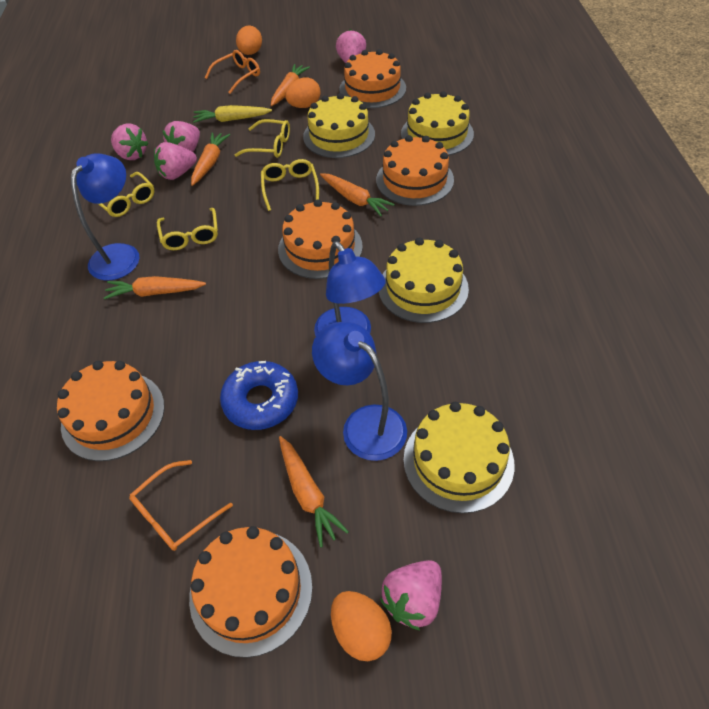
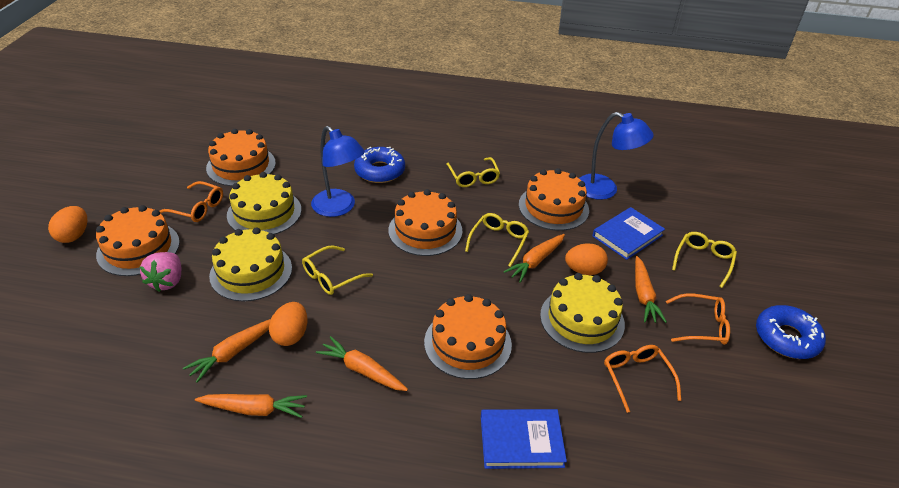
blue book: 0 -> 2
blue donut: 1 -> 2
blue lamp: 3 -> 2
orange glasses: 2 -> 3
pink strawberry: 5 -> 1
yellow cake: 4 -> 3
yellow carrot: 1 -> 0

